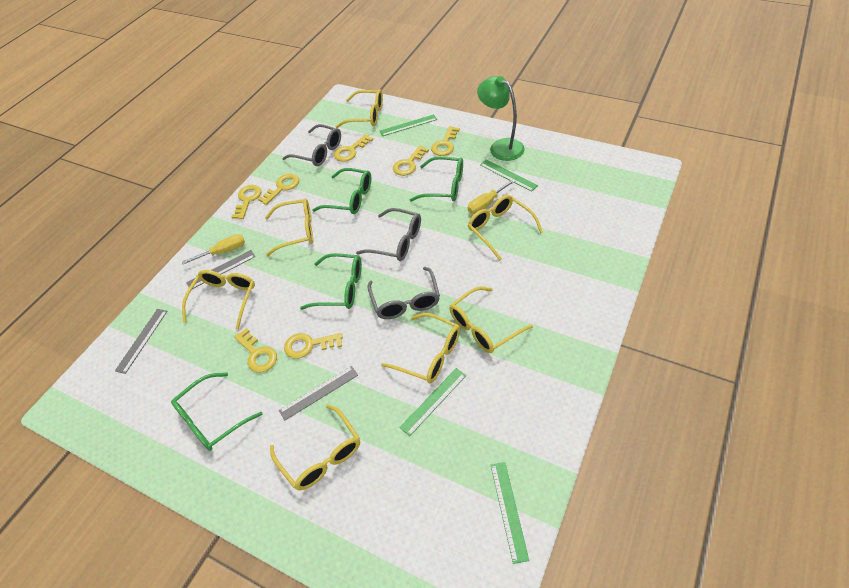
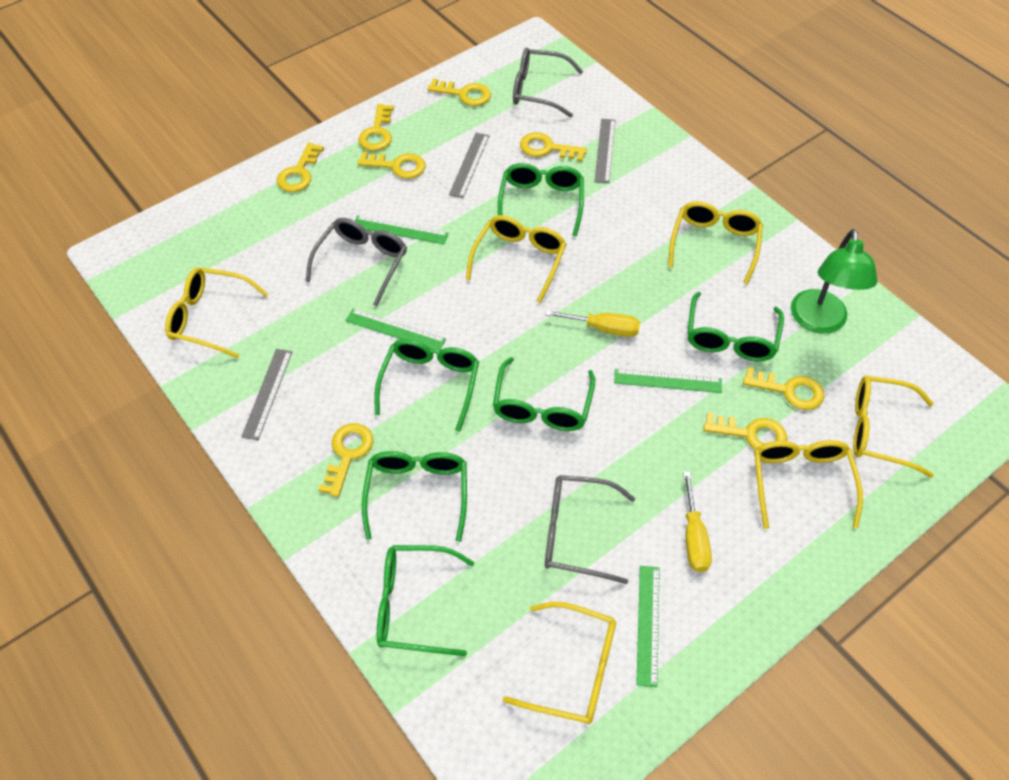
green glasses: 4 -> 6
yellow glasses: 7 -> 6
yellow key: 7 -> 8

